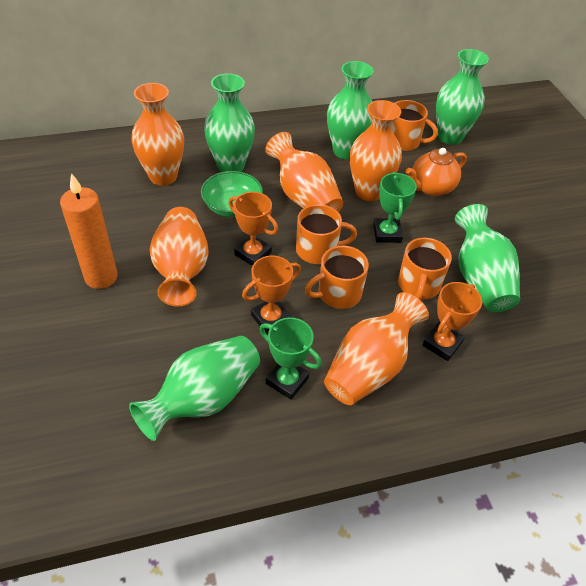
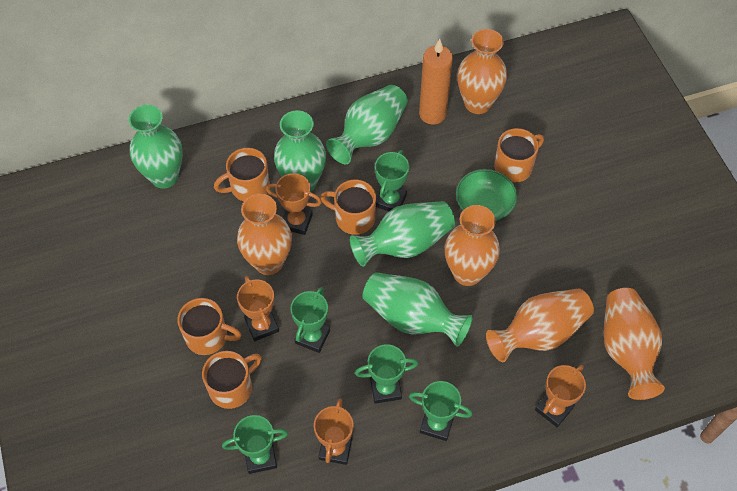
green trophy: 2 -> 5
orange mug: 4 -> 5
orange teapot: 1 -> 0
orange trophy: 3 -> 4

